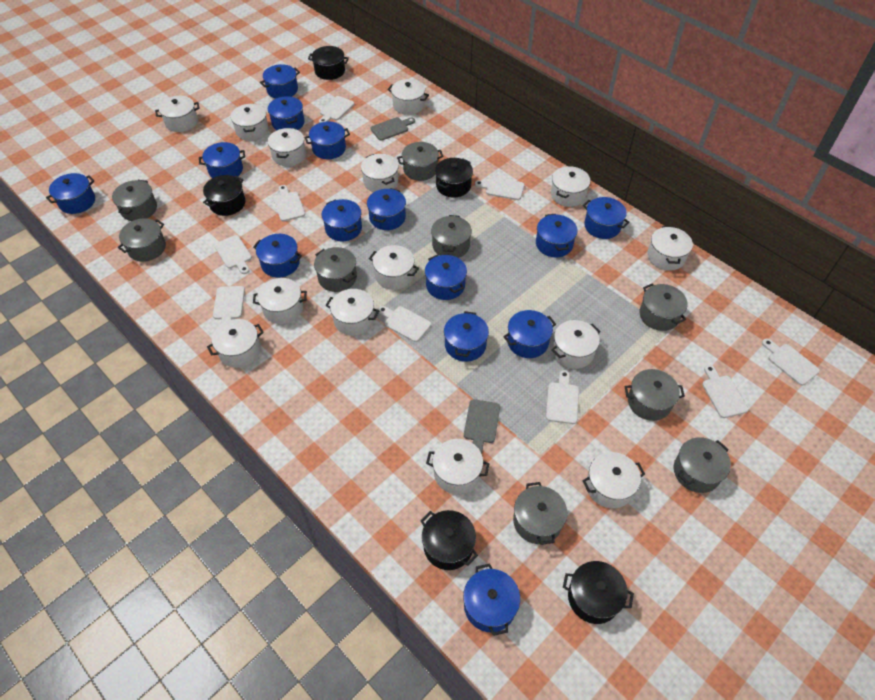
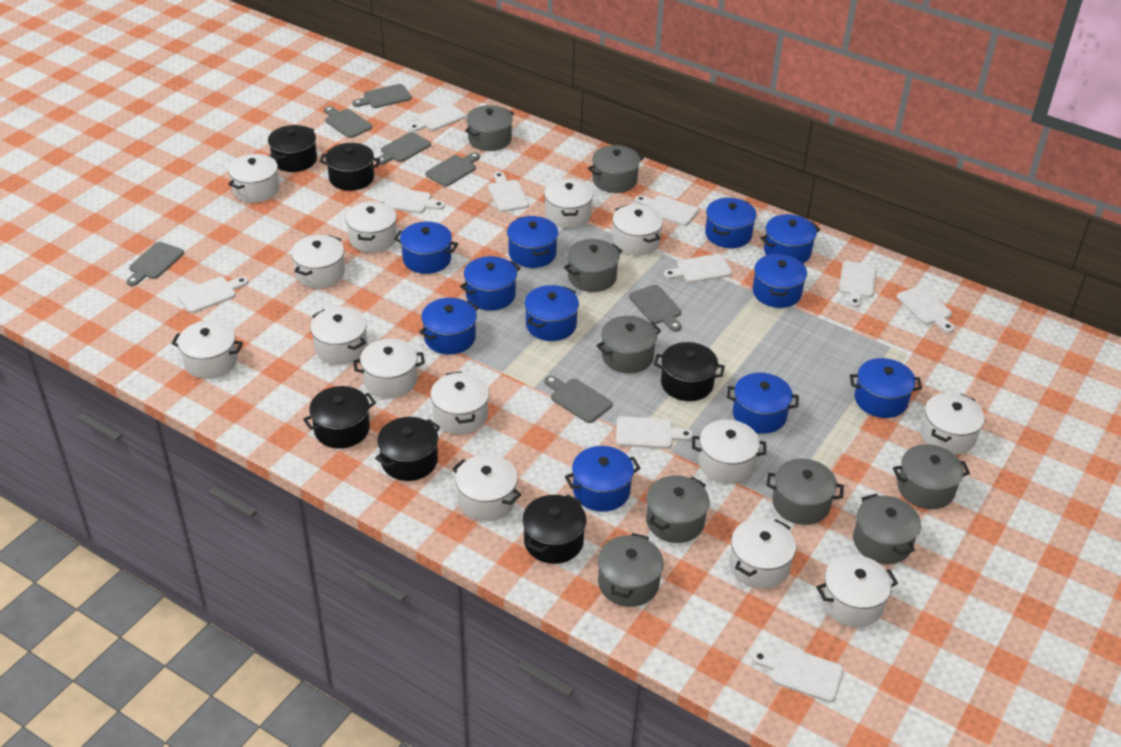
black pot: 5 -> 6
blue pot: 14 -> 11
grey cutting board: 2 -> 7
white cutting board: 9 -> 10

